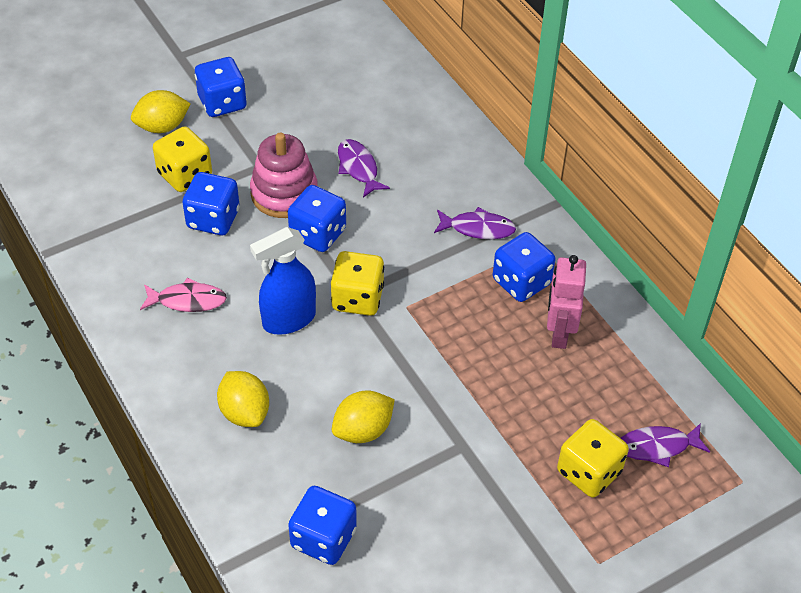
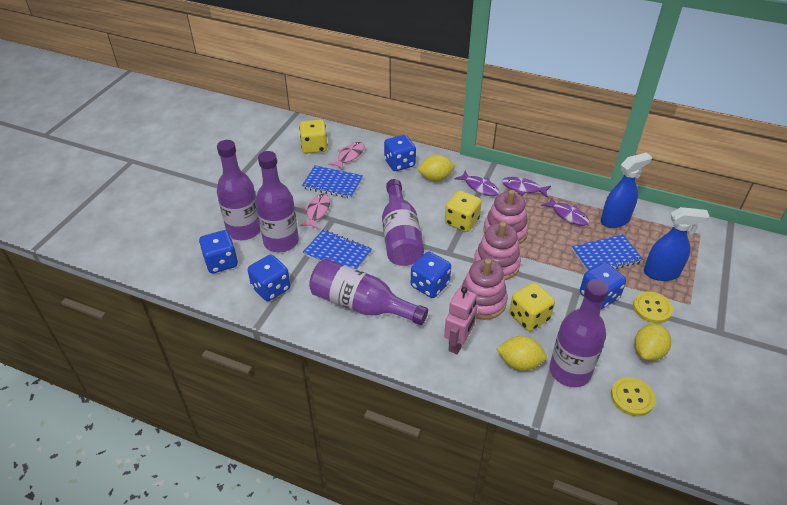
blue notebook: 0 -> 3
blue spray bottle: 1 -> 2
pink fish: 1 -> 2
pink stacking toy: 1 -> 3
purple bottle: 0 -> 5
yellow button: 0 -> 2

